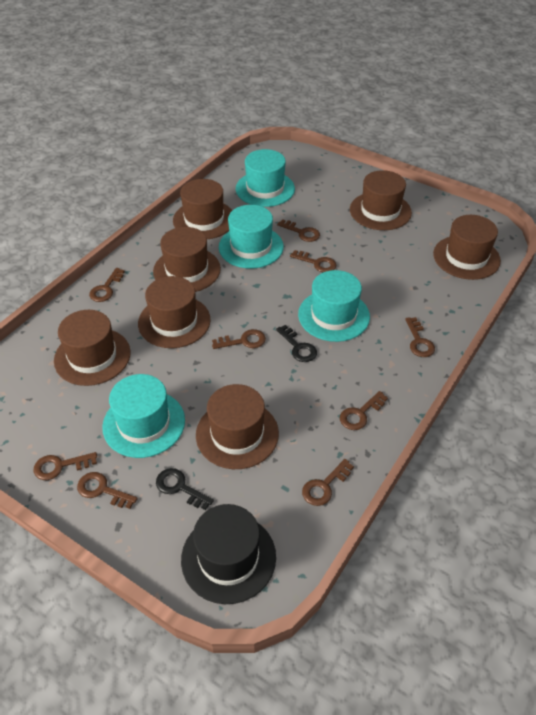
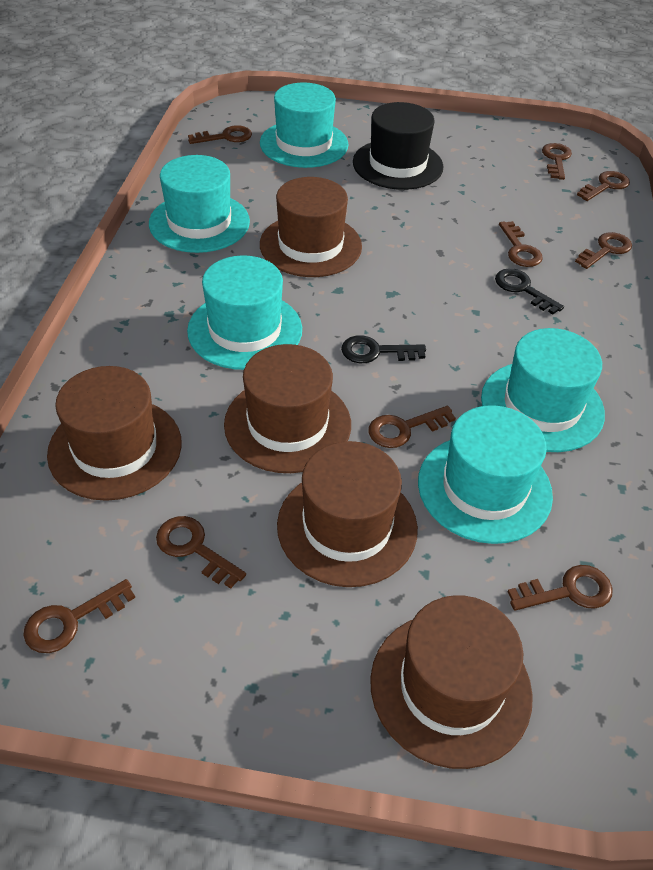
brown hat: 7 -> 5
turquoise hat: 4 -> 5

